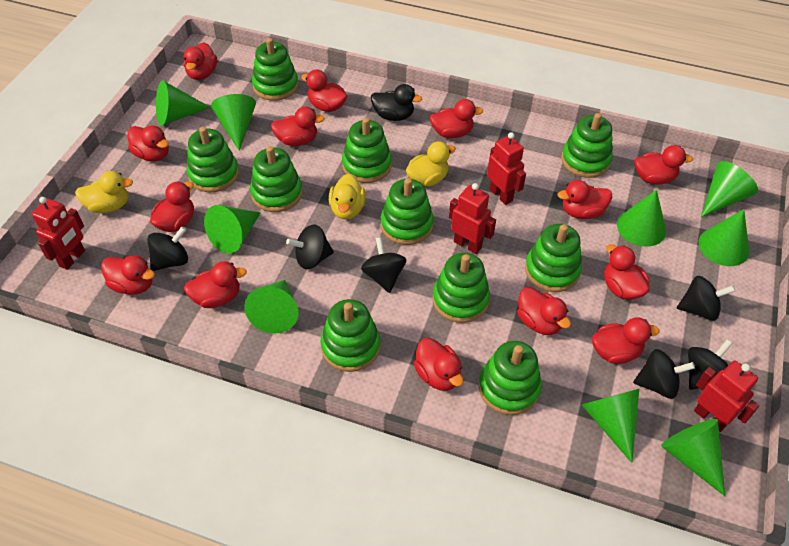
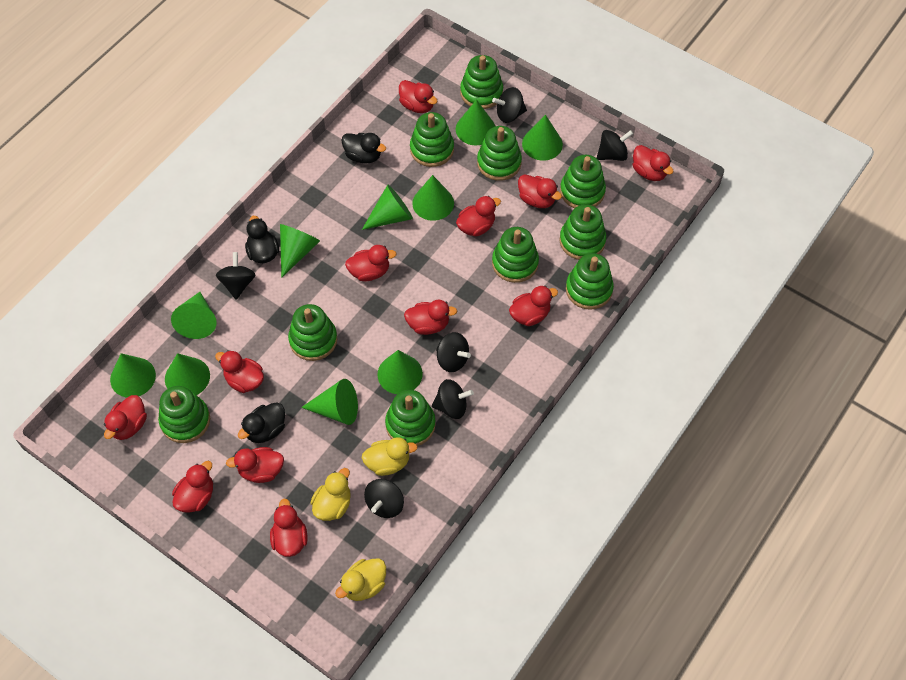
black duck: 1 -> 3
green cone: 9 -> 10
red duck: 14 -> 12
red robot: 4 -> 0

